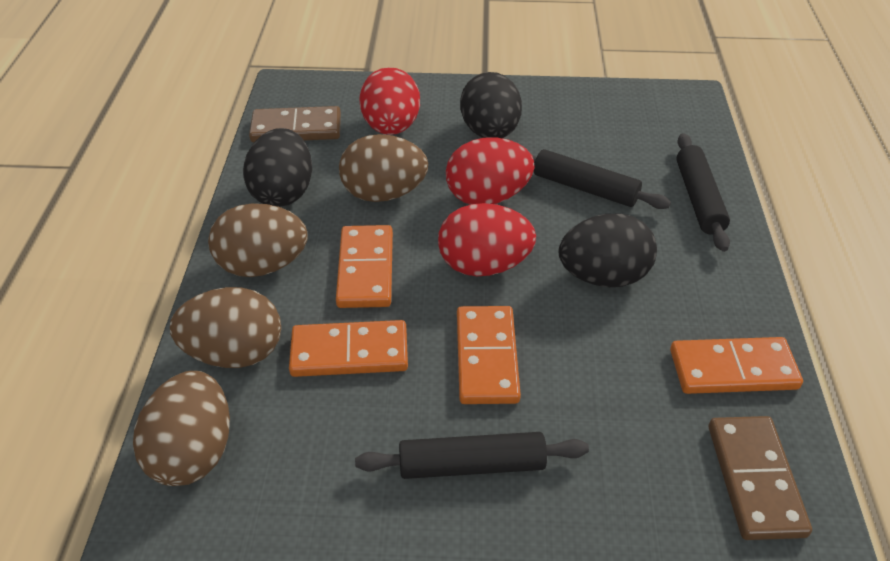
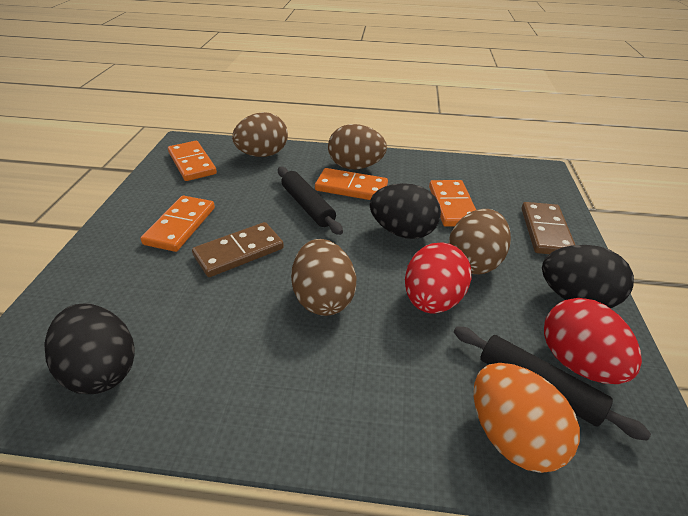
black rolling pin: 3 -> 2
orange egg: 0 -> 1
red egg: 3 -> 2

